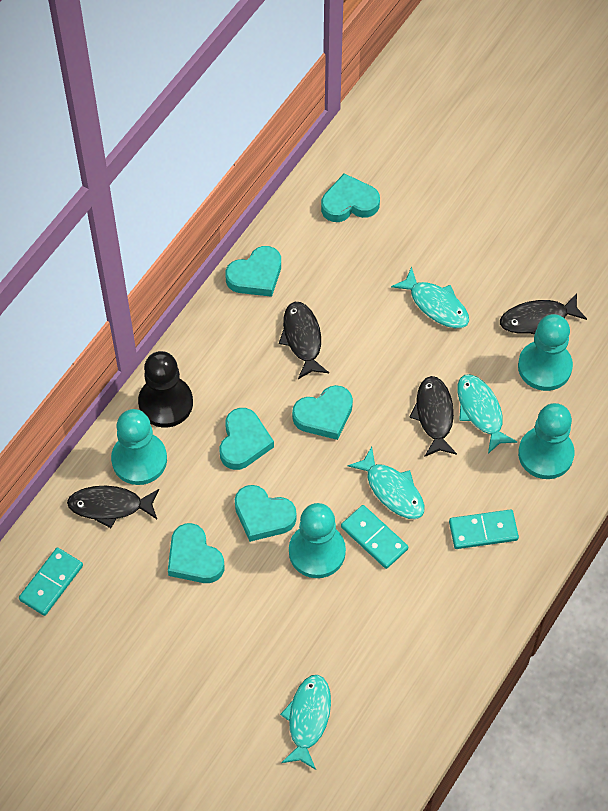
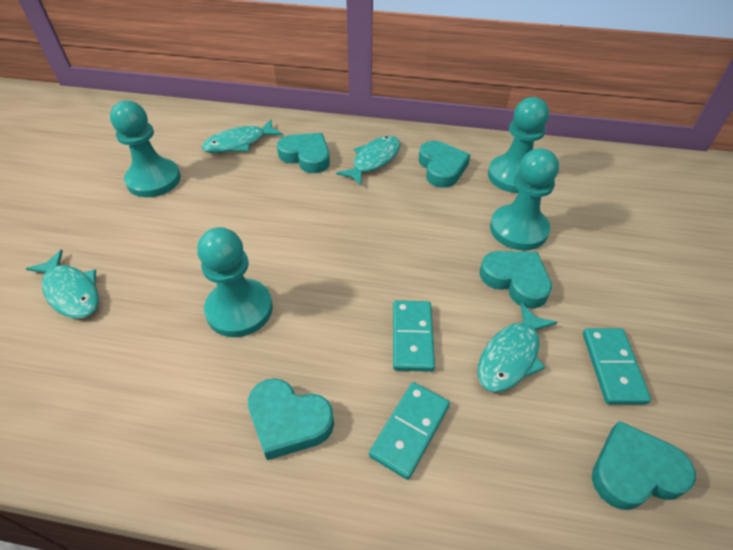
black fish: 4 -> 0
black pawn: 1 -> 0
turquoise heart: 6 -> 5

